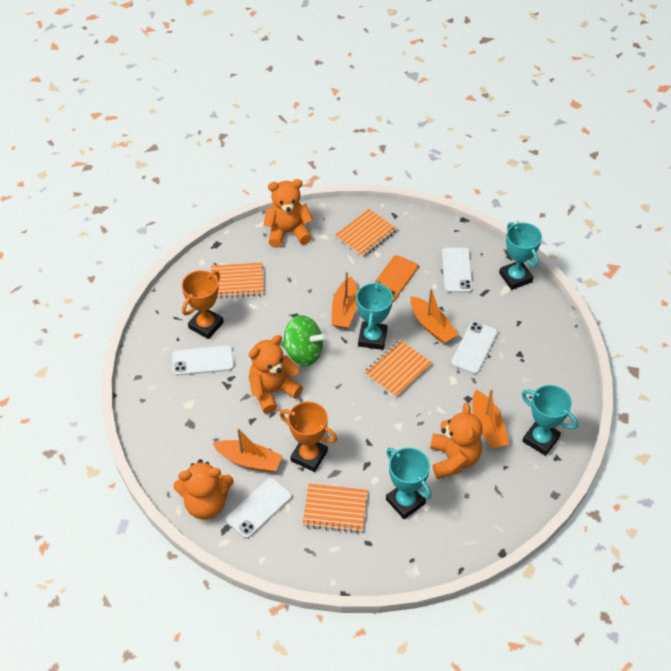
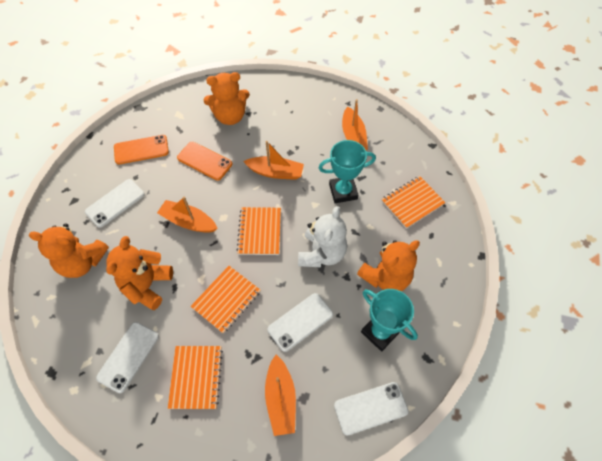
green spinning top: 1 -> 0
orange phone: 1 -> 2
orange trophy: 2 -> 0
turquoise trophy: 4 -> 2
white teddy bear: 0 -> 1

